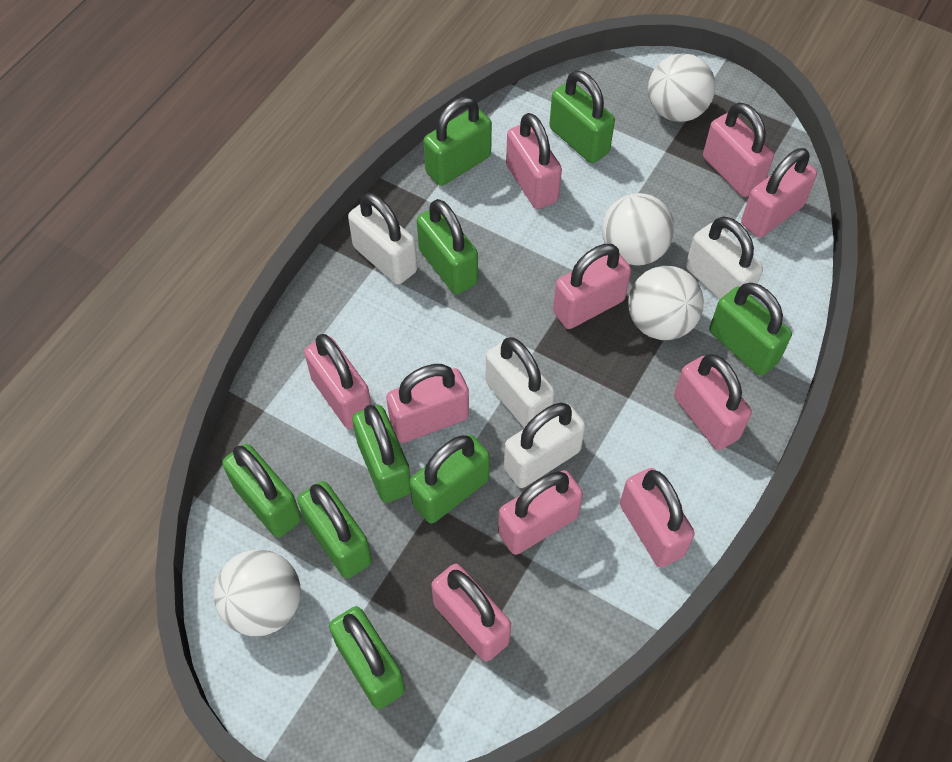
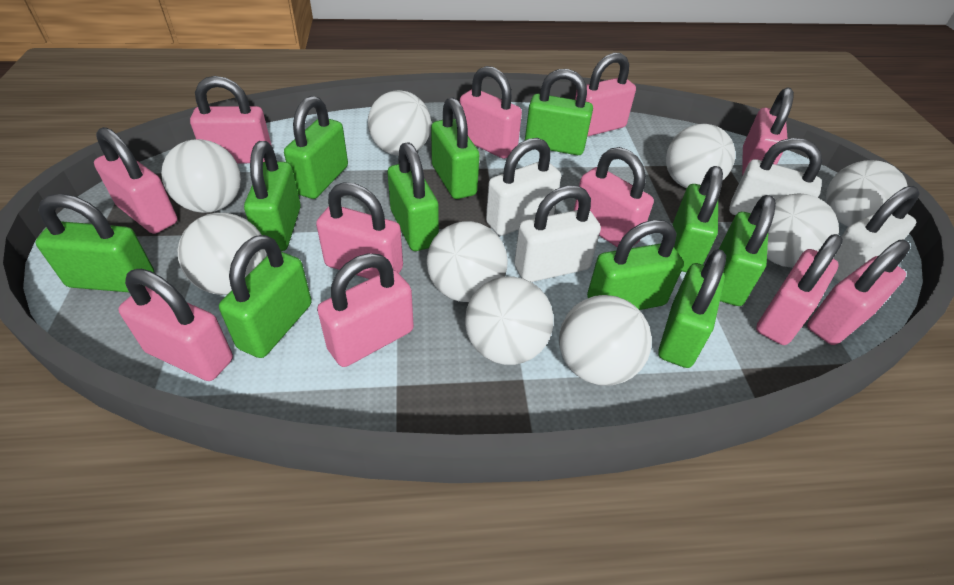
green padlock: 9 -> 11
pink padlock: 10 -> 11
white ball: 4 -> 9

